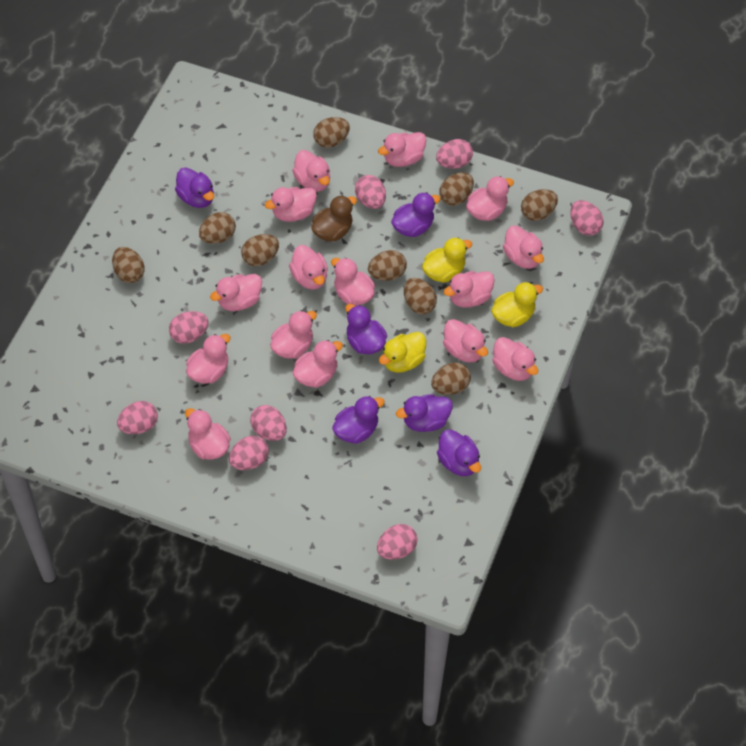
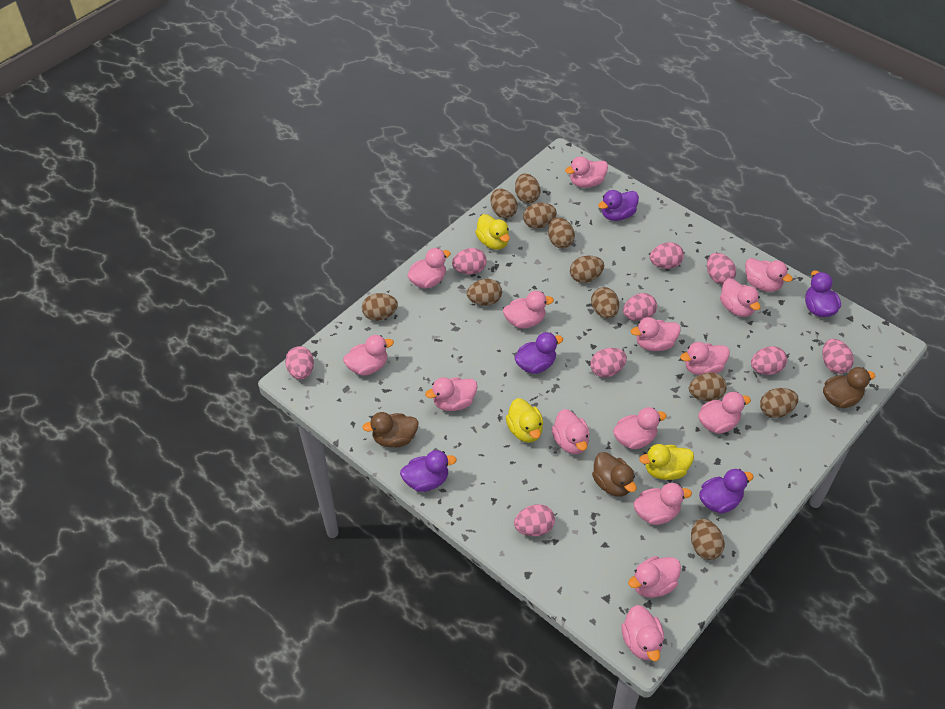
brown duck: 1 -> 3
brown egg: 9 -> 11
pink egg: 8 -> 9
purple duck: 6 -> 5

